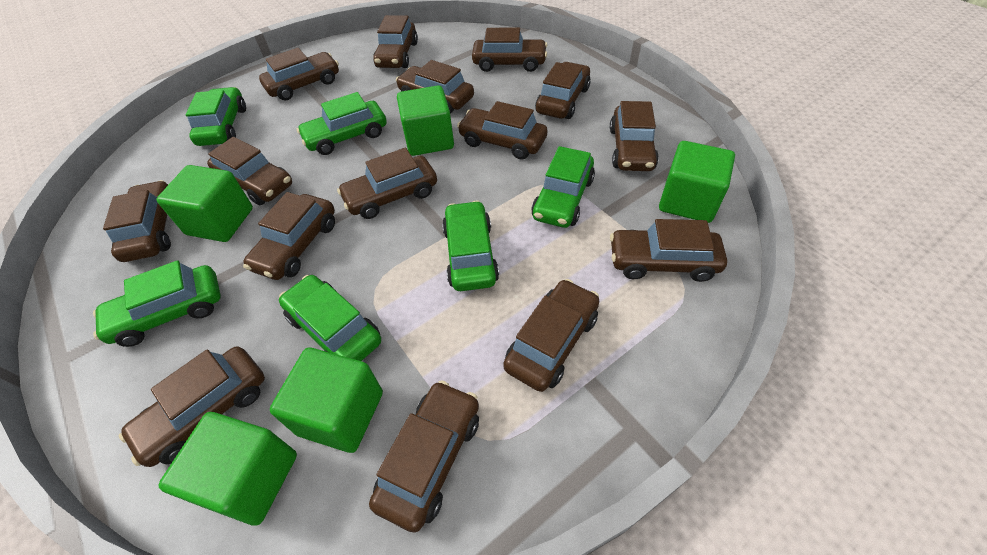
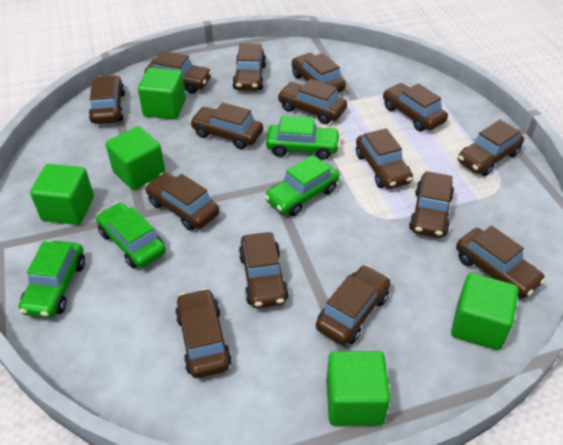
green car: 6 -> 4

